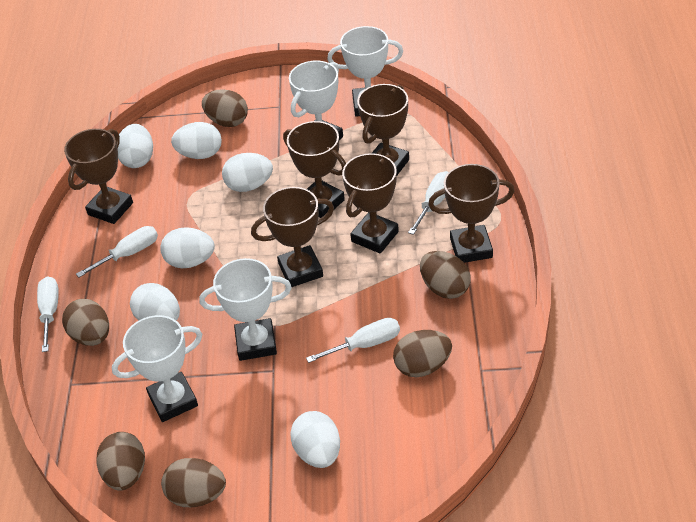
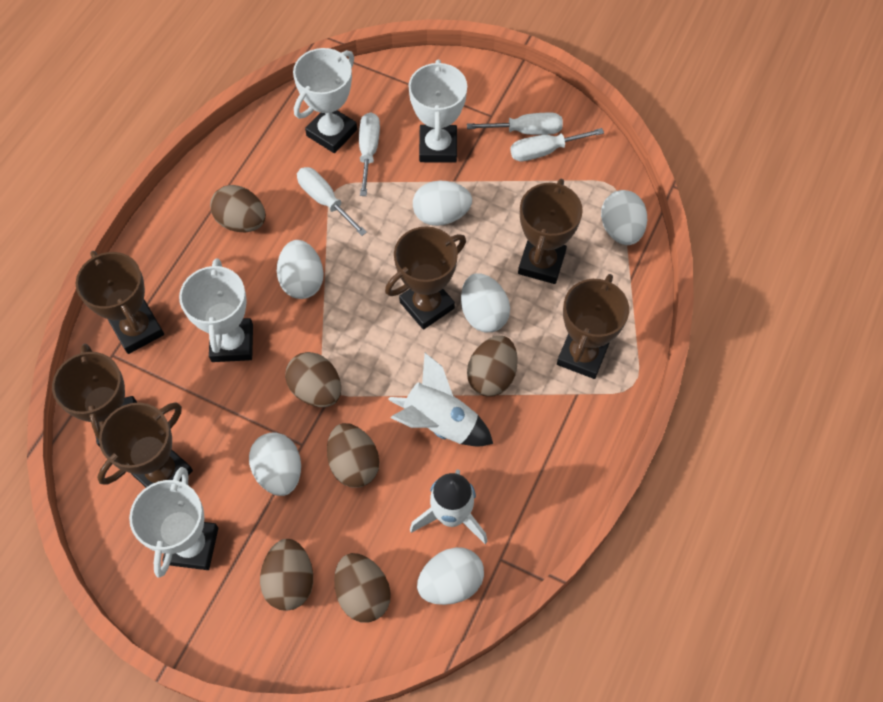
white rocket: 0 -> 2

